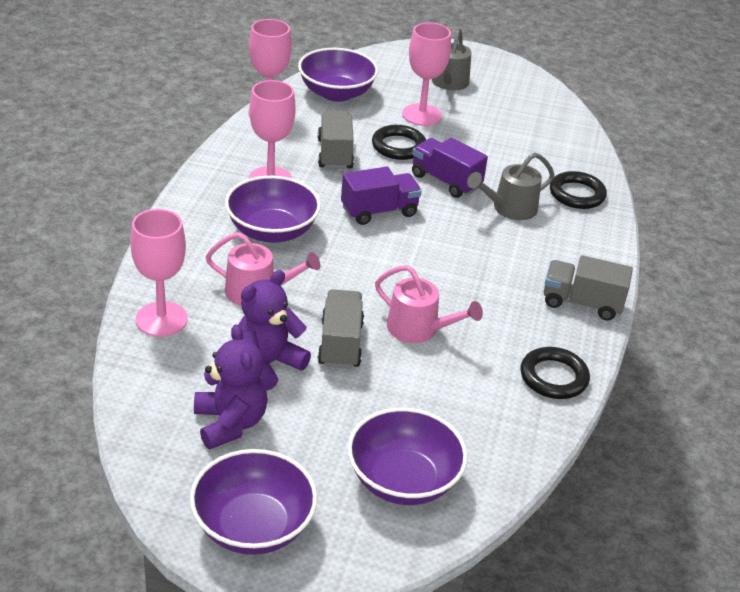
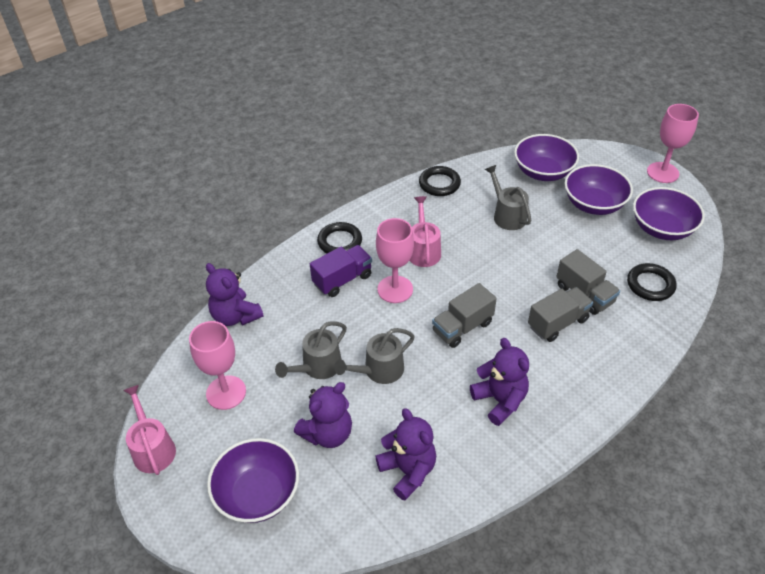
grey watering can: 2 -> 3
pink goblet: 4 -> 3
purple teddy bear: 2 -> 4
purple truck: 2 -> 1

